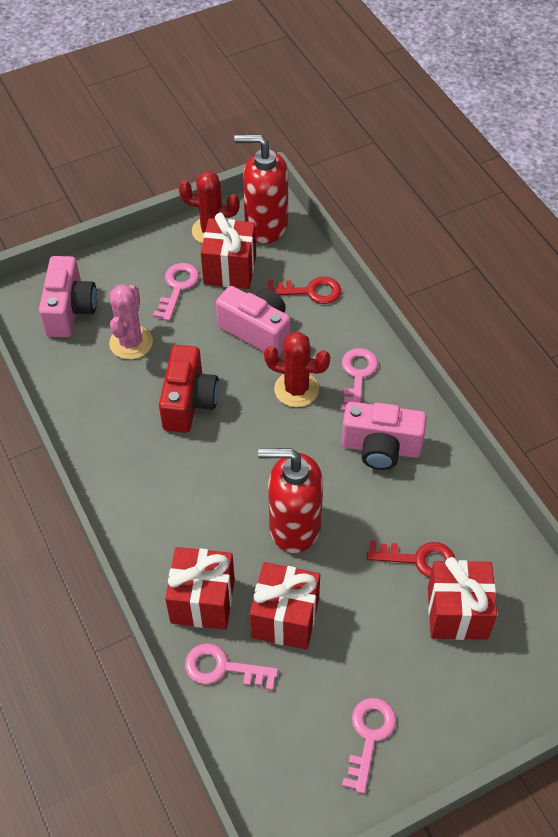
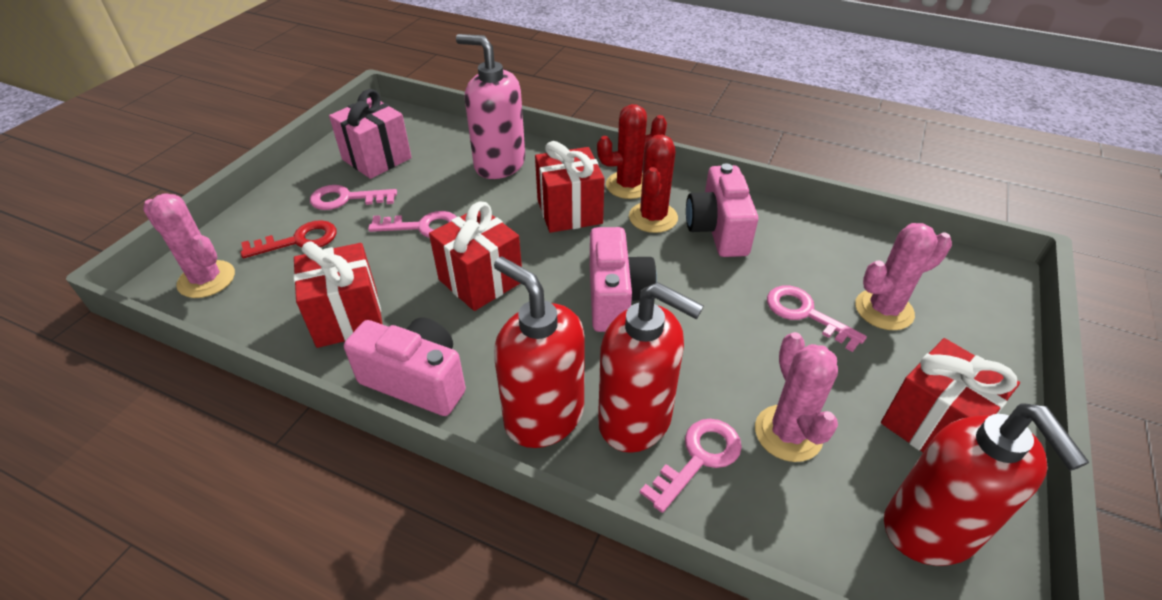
pink cactus: 1 -> 3
pink gift: 0 -> 1
pink soap dispenser: 0 -> 1
red camera: 1 -> 0
red key: 2 -> 1
red soap dispenser: 2 -> 3

